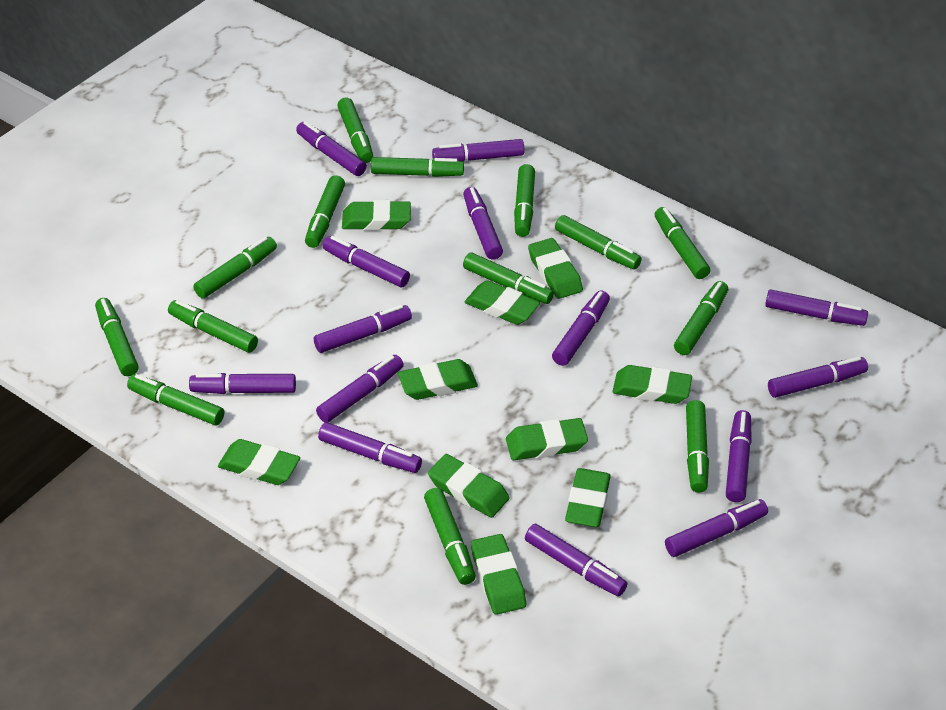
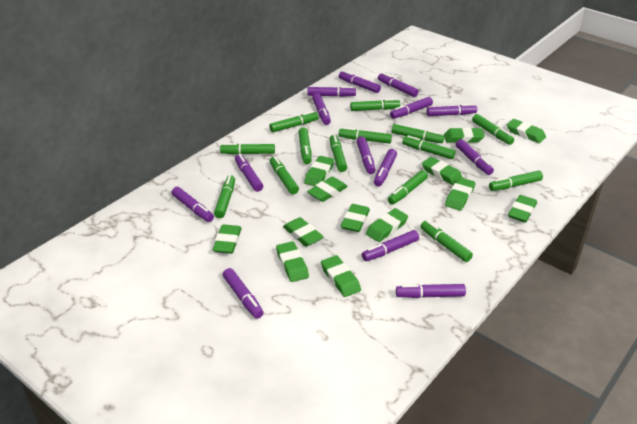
green eraser: 10 -> 13

